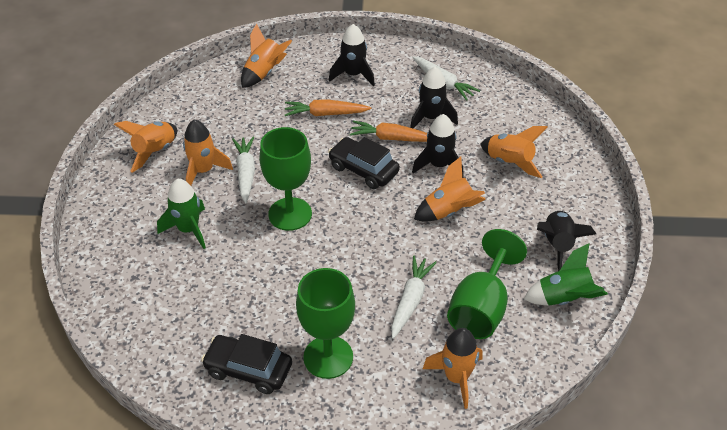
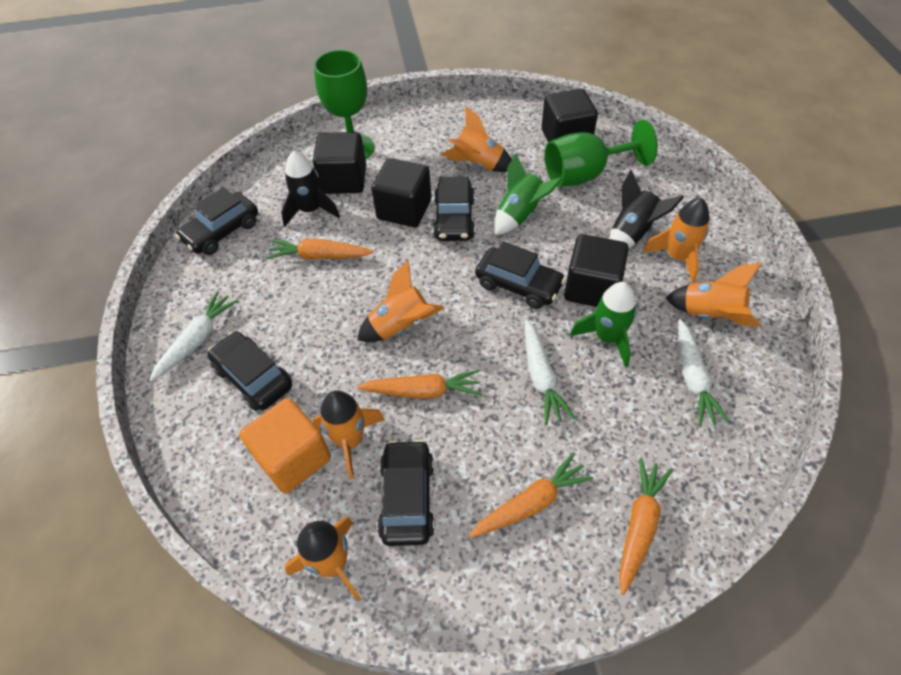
black car: 2 -> 5
black cube: 0 -> 4
black rocket: 4 -> 2
green goblet: 3 -> 2
orange carrot: 2 -> 4
orange cube: 0 -> 1

